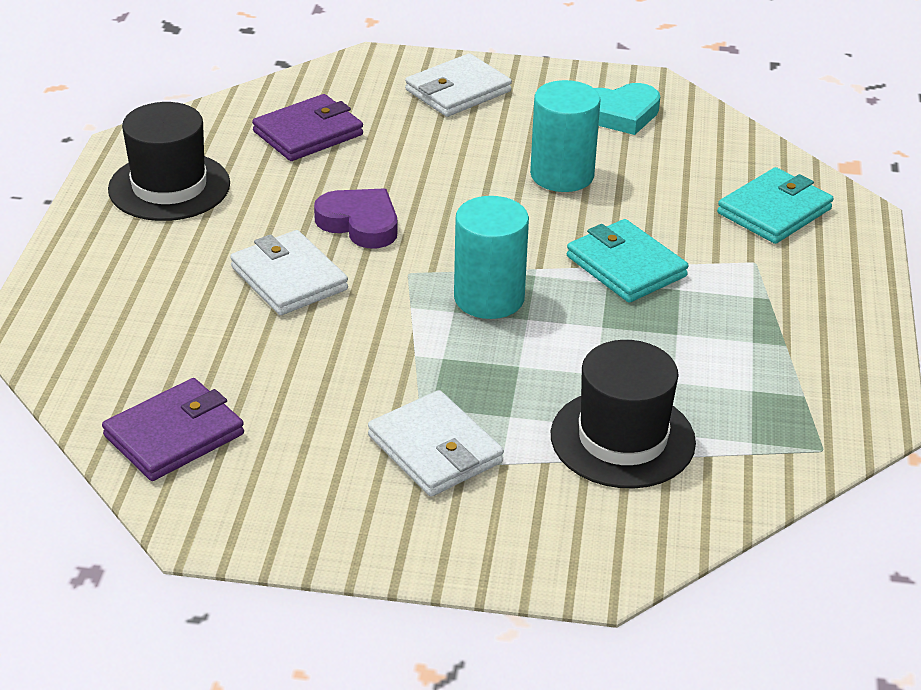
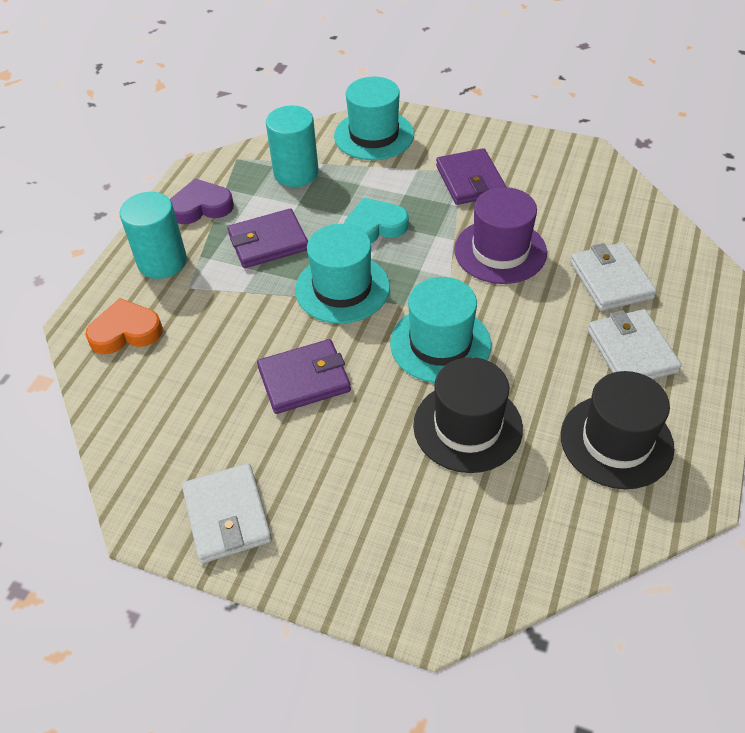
orange heart: 0 -> 1
purple hat: 0 -> 1
purple wallet: 2 -> 3
turquoise hat: 0 -> 3
turquoise wallet: 2 -> 0

